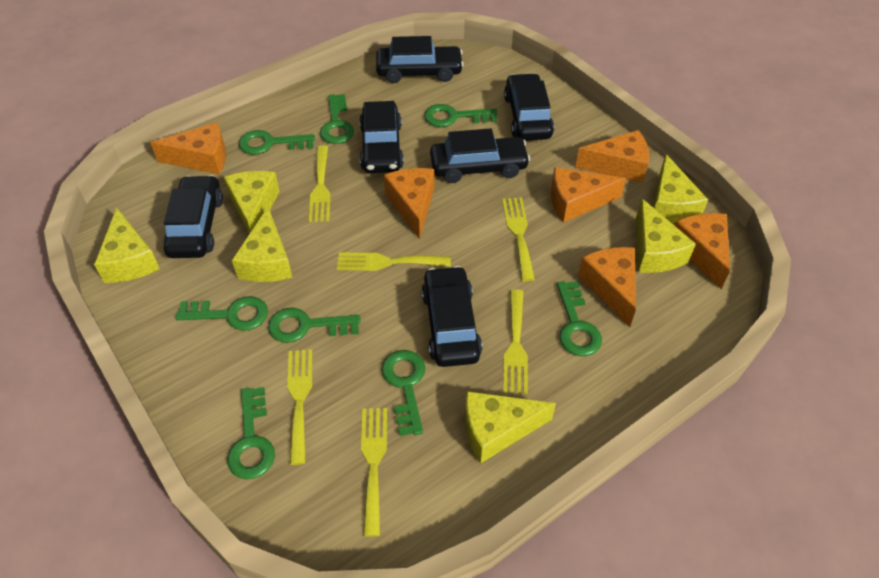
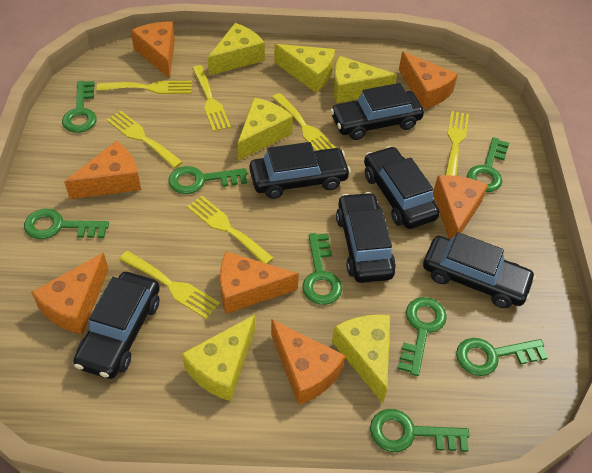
orange cheese: 6 -> 7
yellow fork: 6 -> 7

